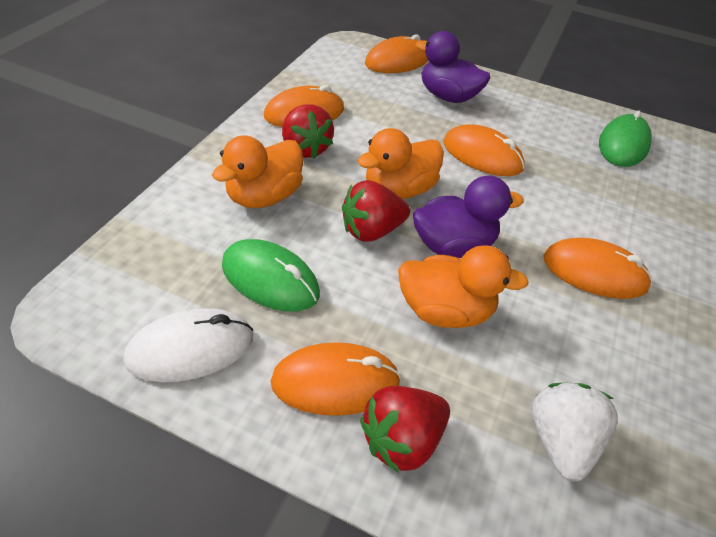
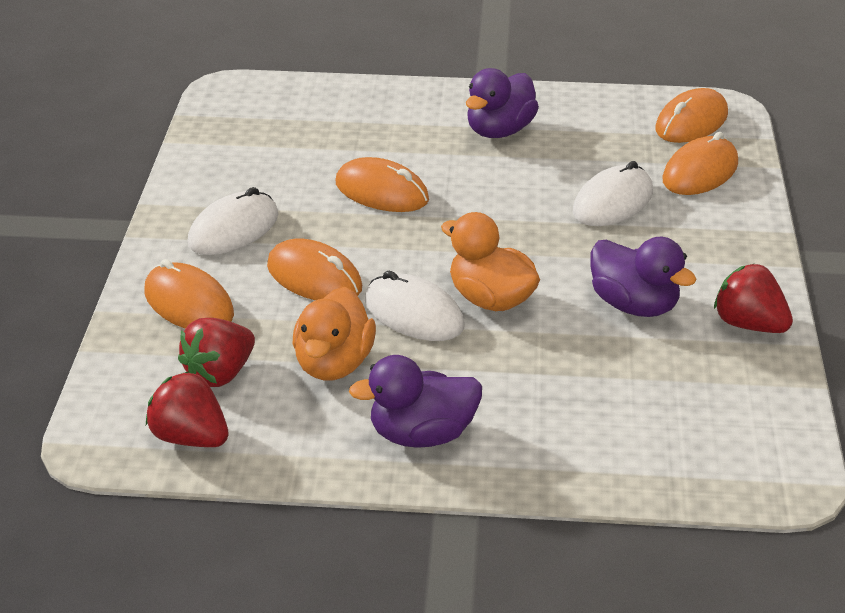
green mouse: 2 -> 0
orange duck: 3 -> 2
purple duck: 2 -> 3
white mouse: 1 -> 3
white strawberry: 1 -> 0

